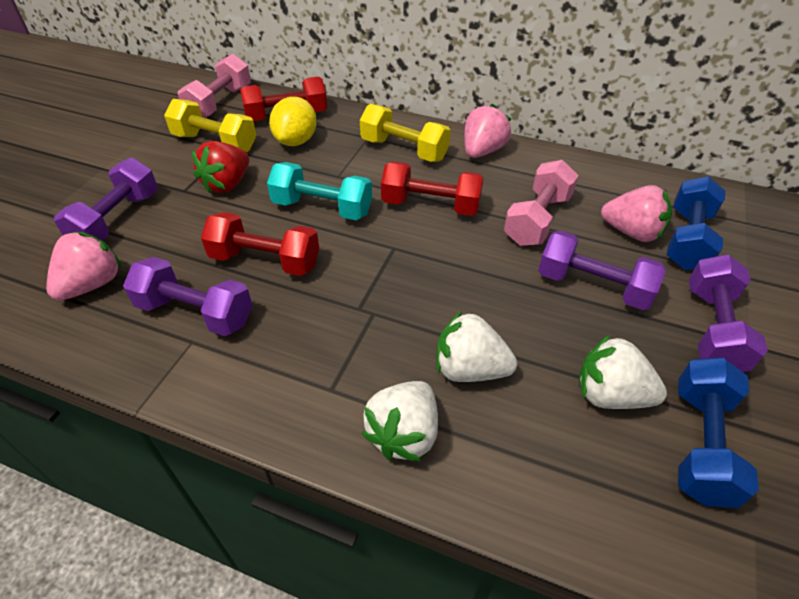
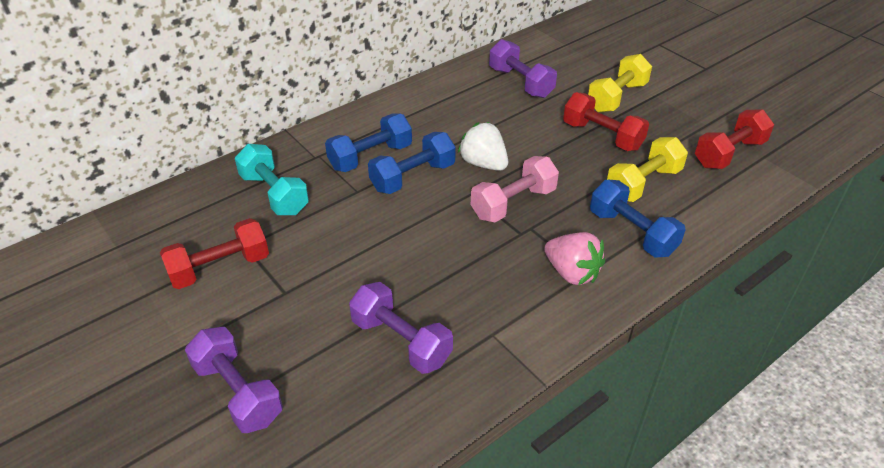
blue dumbbell: 2 -> 3
pink dumbbell: 2 -> 1
pink strawberry: 3 -> 1
purple dumbbell: 4 -> 3
red strawberry: 1 -> 0
white strawberry: 3 -> 1
yellow lemon: 1 -> 0

